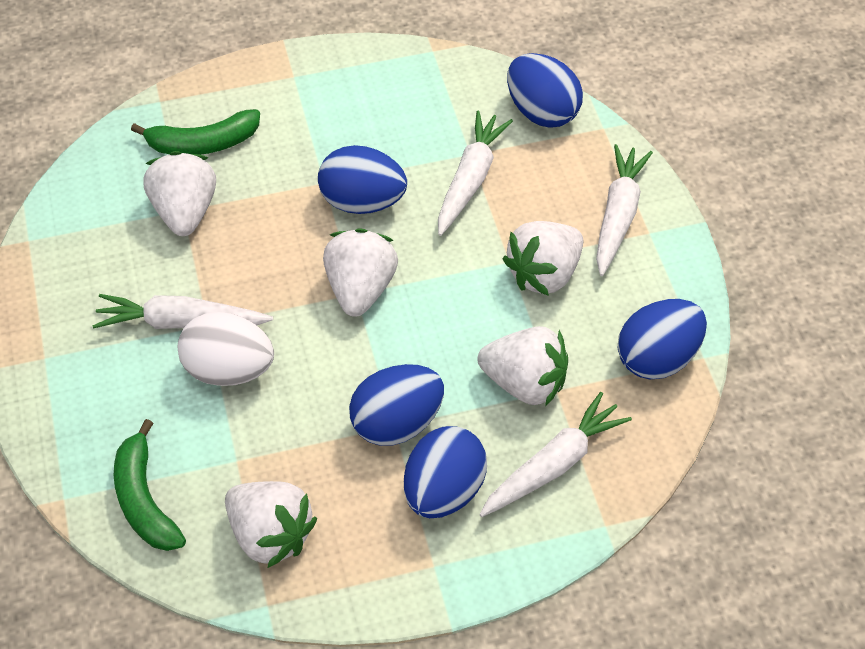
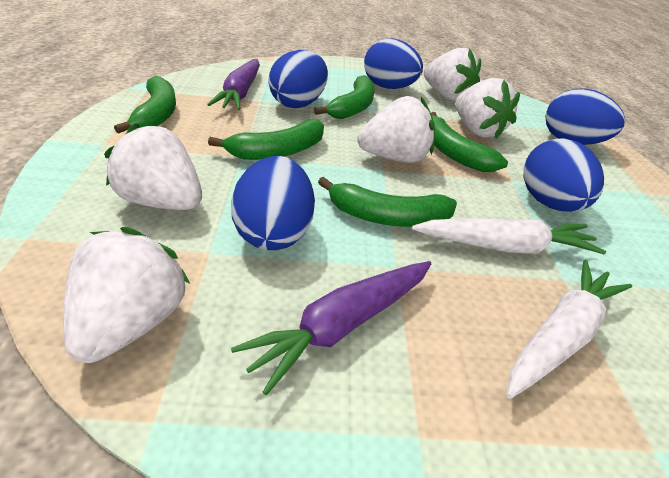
green banana: 2 -> 5
purple carrot: 0 -> 2
white carrot: 4 -> 2
white egg: 1 -> 0

